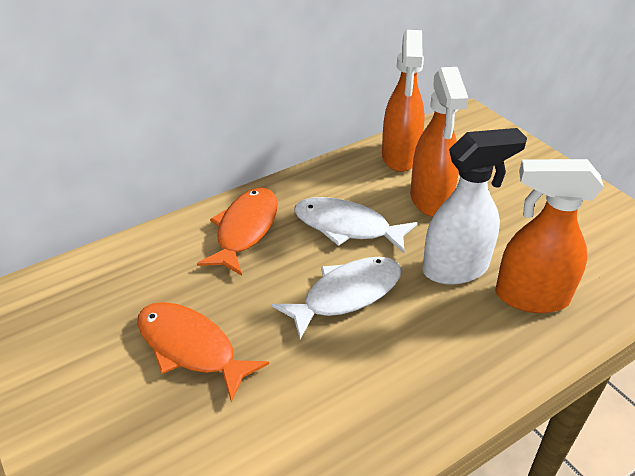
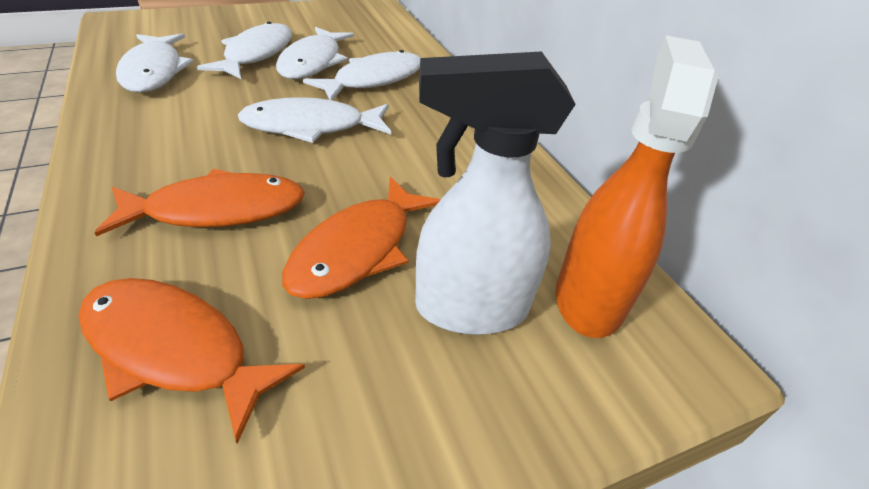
orange fish: 2 -> 3
orange spray bottle: 3 -> 1
white fish: 2 -> 5

